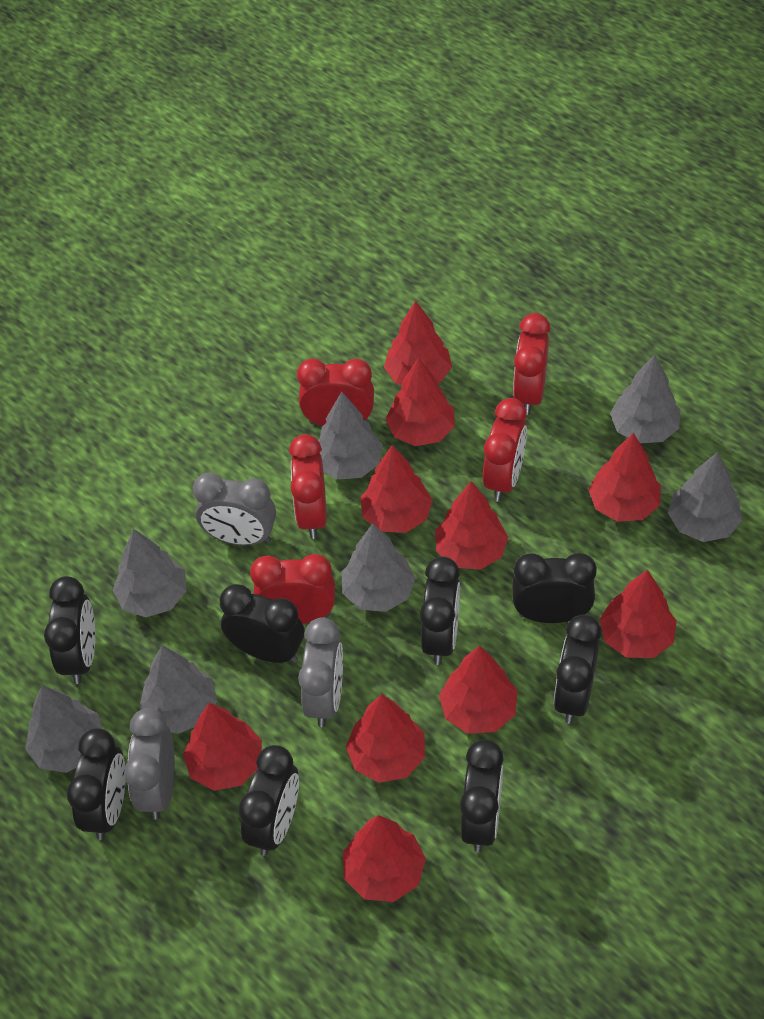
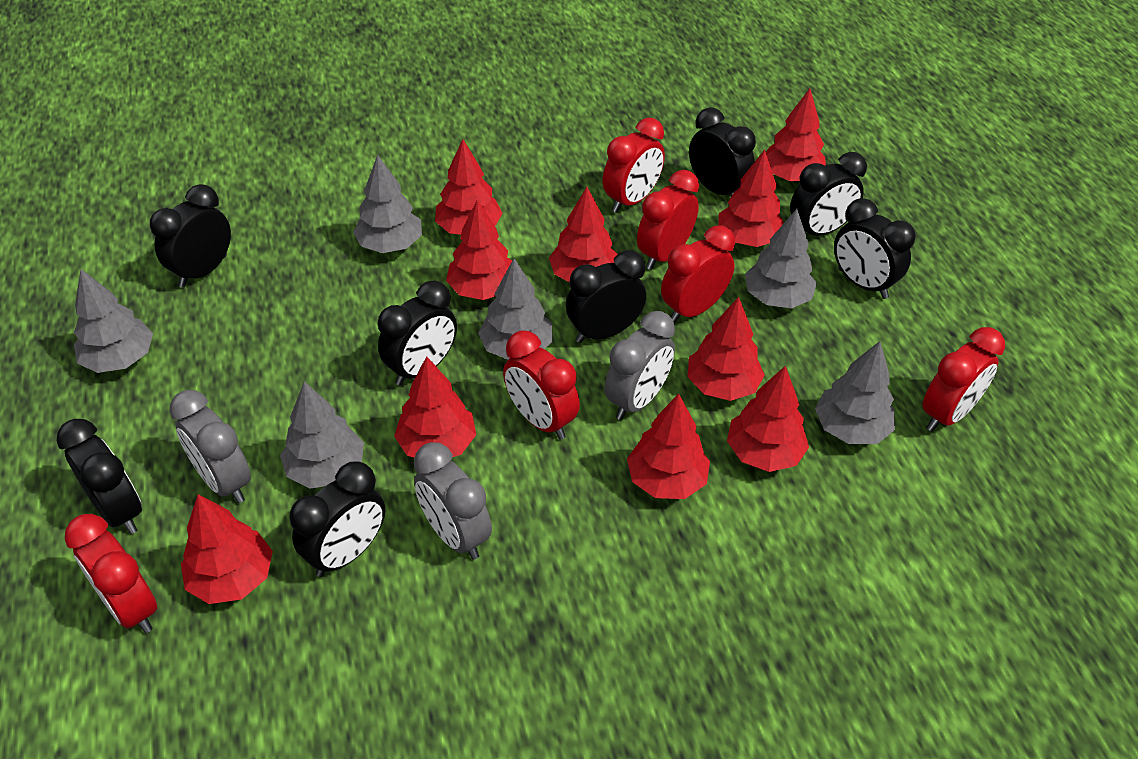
grey tree: 7 -> 6
red clock: 5 -> 6

